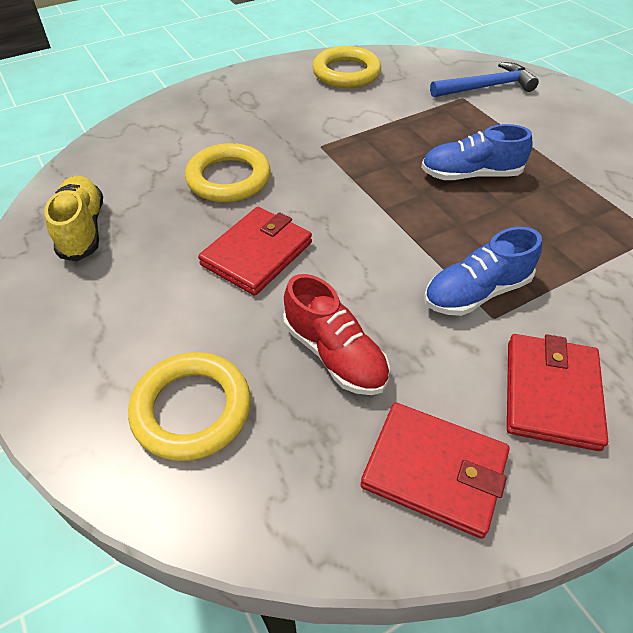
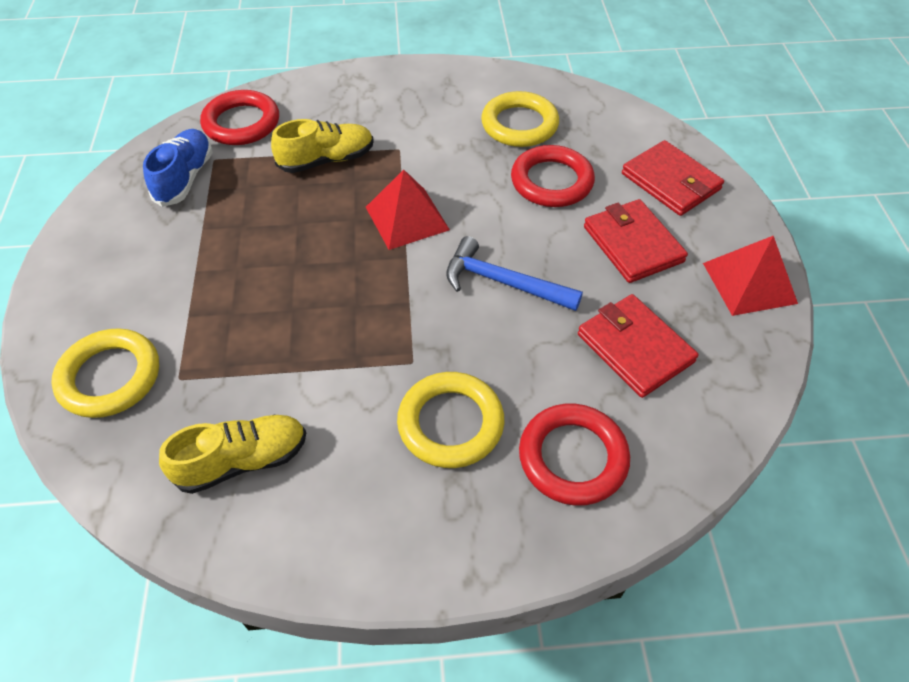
blue shoe: 2 -> 1
red pyramid: 0 -> 2
red ring: 0 -> 3
red shoe: 1 -> 0
yellow shoe: 1 -> 2

